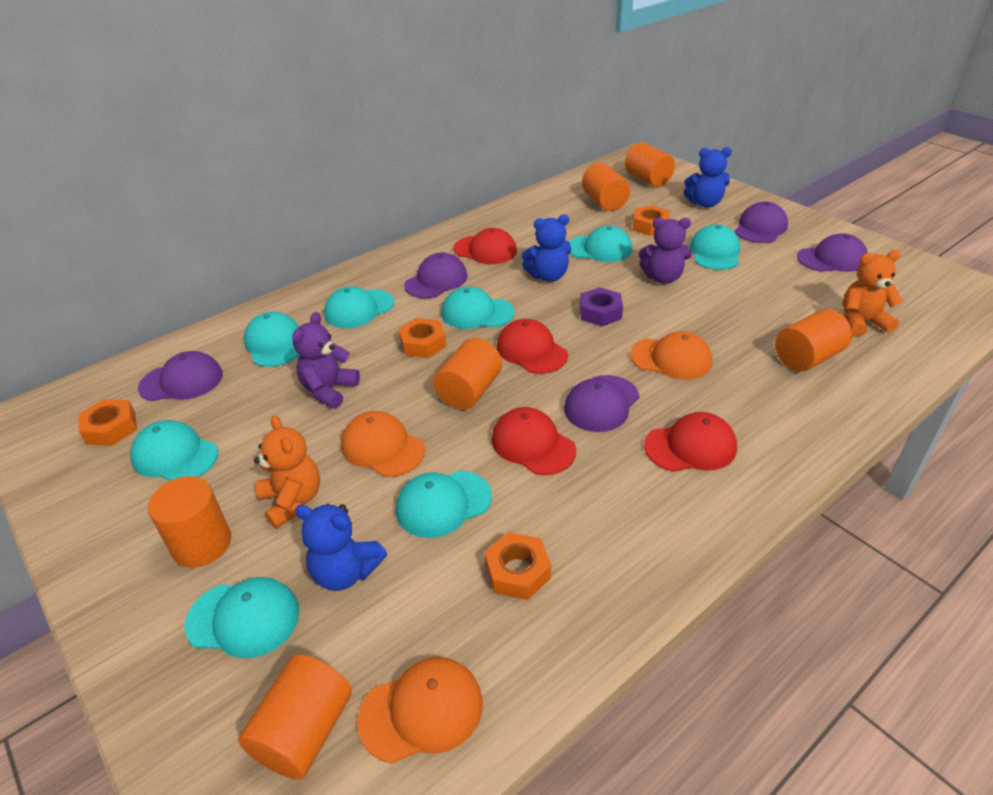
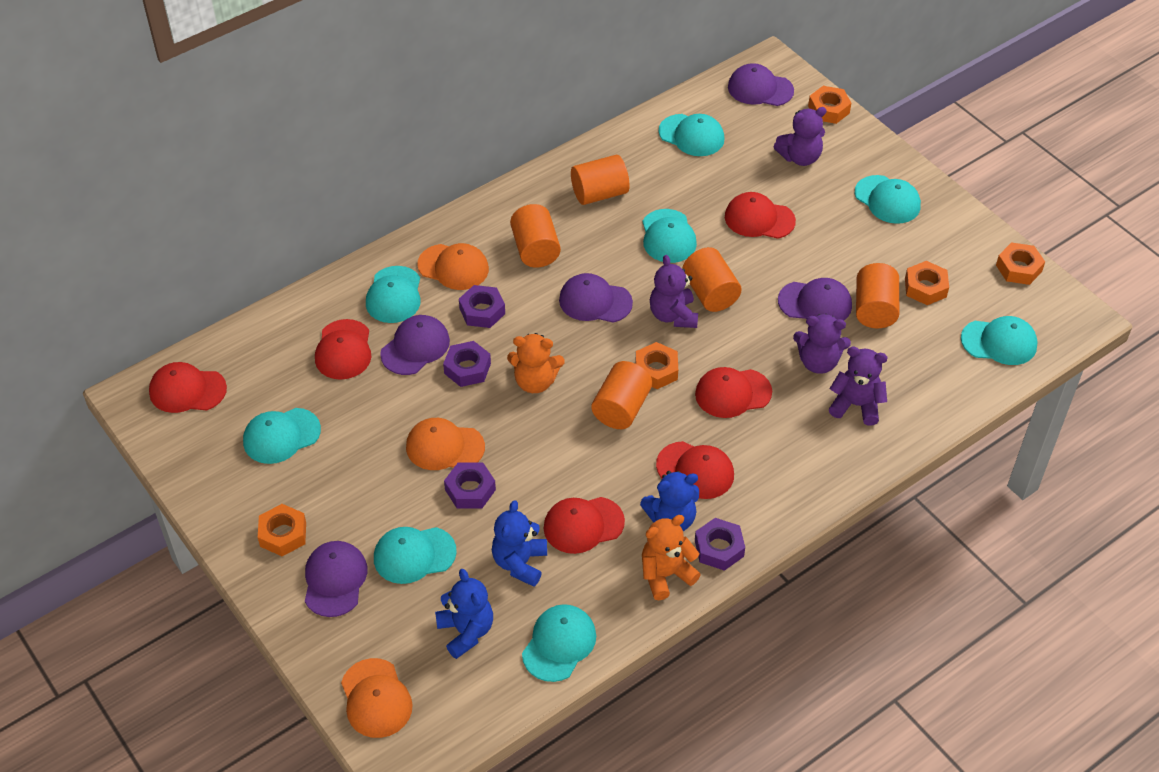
orange cylinder: 6 -> 5
orange nut: 4 -> 5
purple nut: 1 -> 4
purple teddy bear: 2 -> 4
red cap: 4 -> 6

